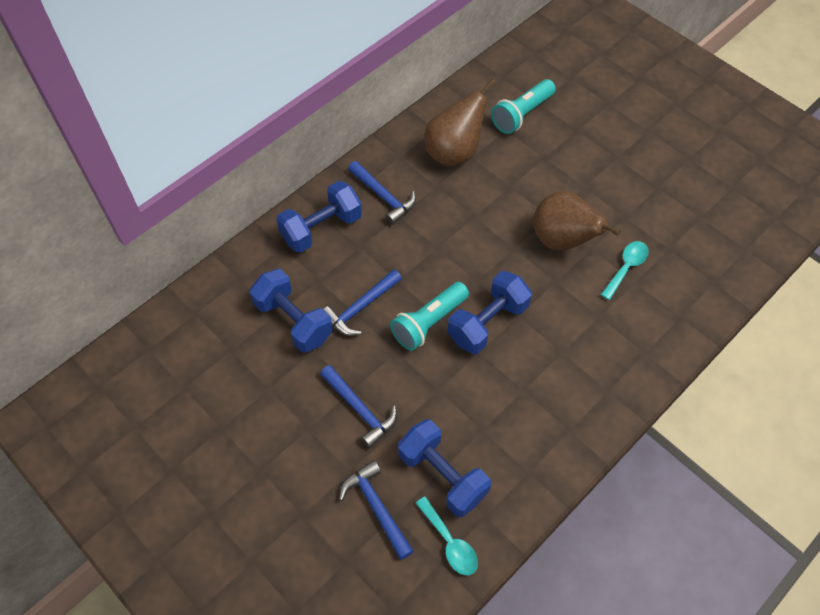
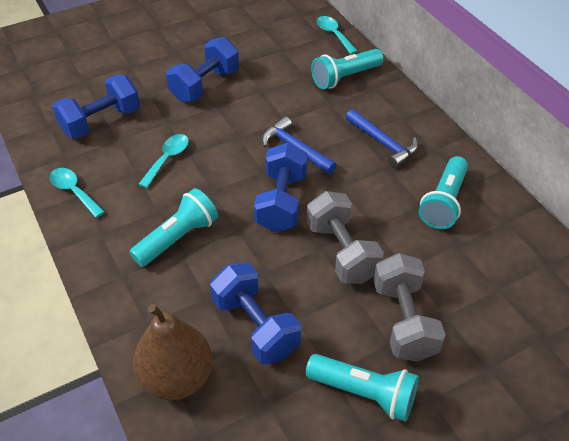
blue hammer: 4 -> 2
brown pear: 2 -> 1
grey dumbbell: 0 -> 2
turquoise flashlight: 2 -> 4
turquoise spoon: 2 -> 3

